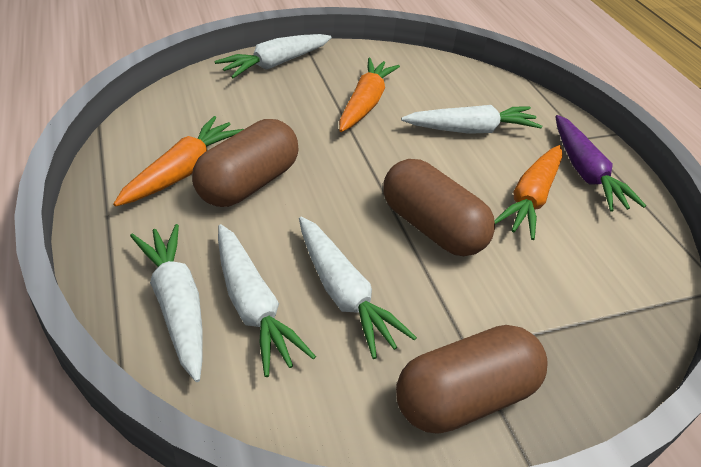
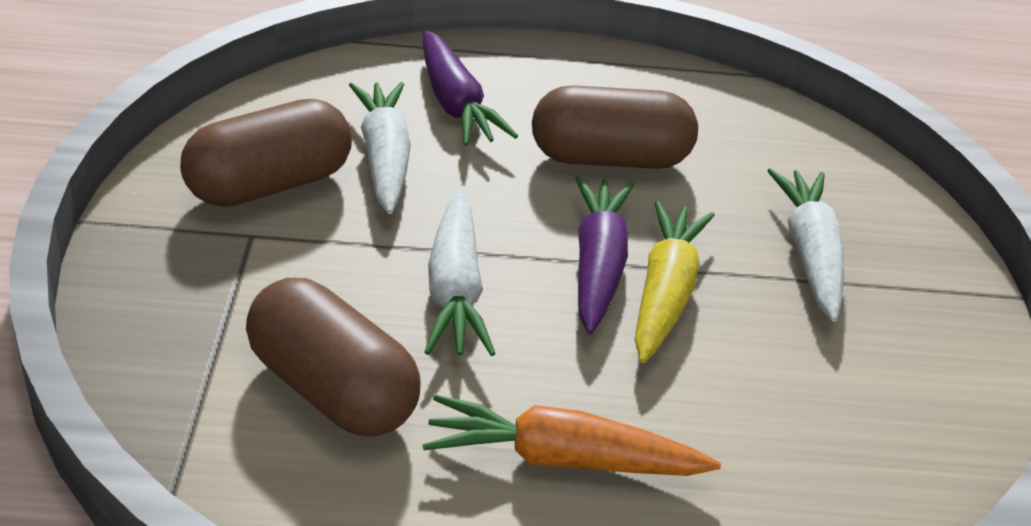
orange carrot: 3 -> 1
purple carrot: 1 -> 2
white carrot: 5 -> 3
yellow carrot: 0 -> 1

